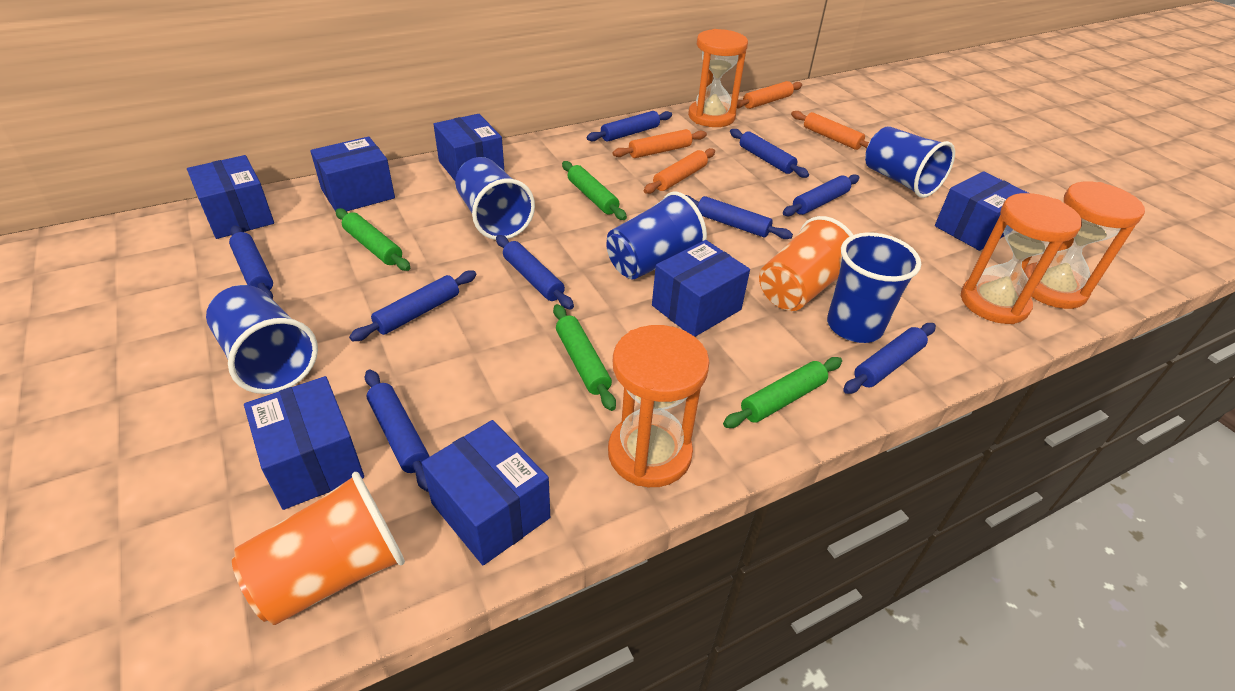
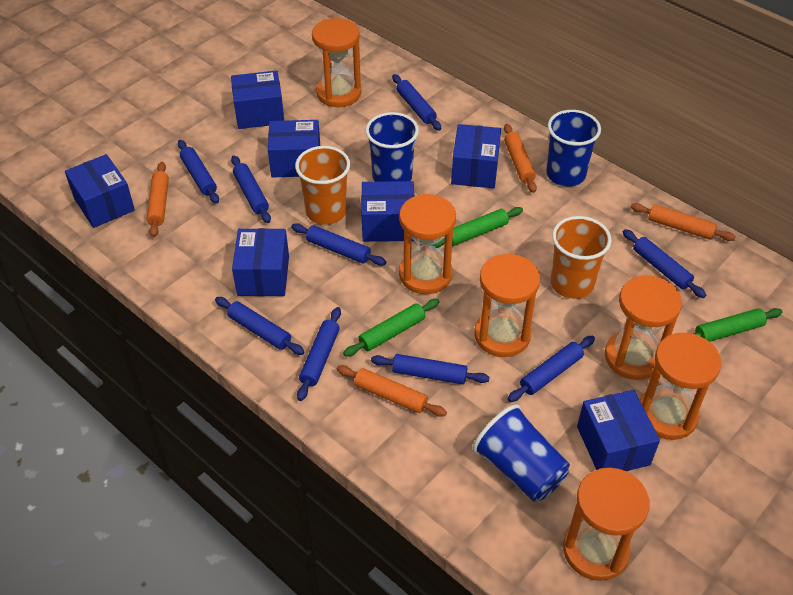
blue cup: 5 -> 3
green rolling pin: 4 -> 3
orange hourglass: 4 -> 6

